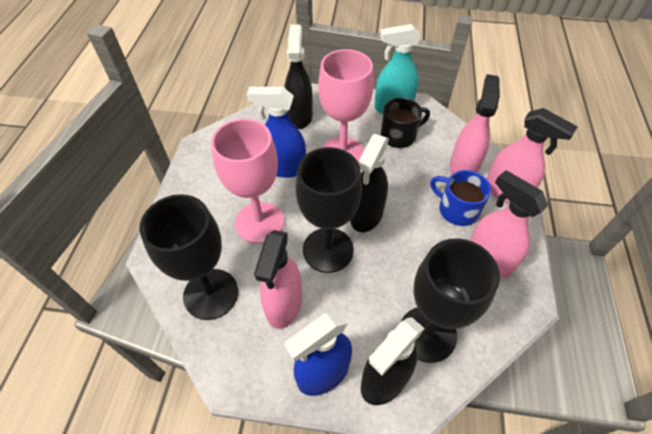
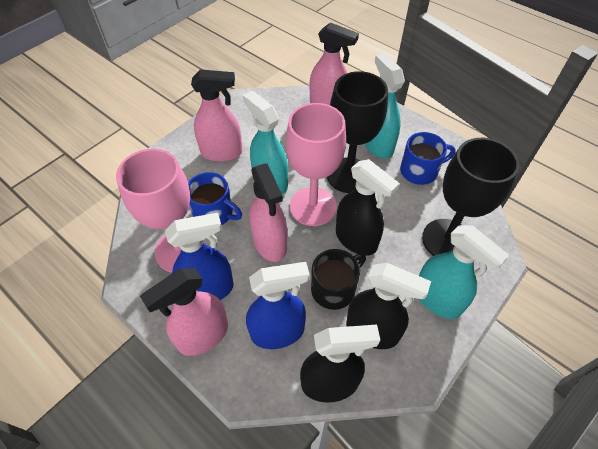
black goblet: 3 -> 2
blue mug: 1 -> 2
turquoise spray bottle: 1 -> 3

